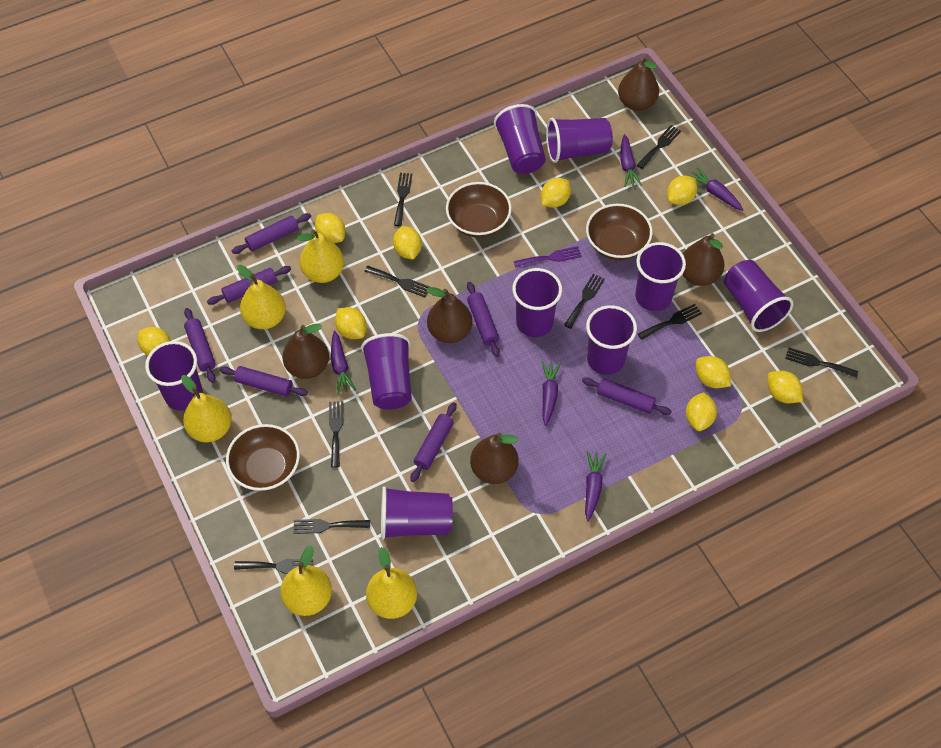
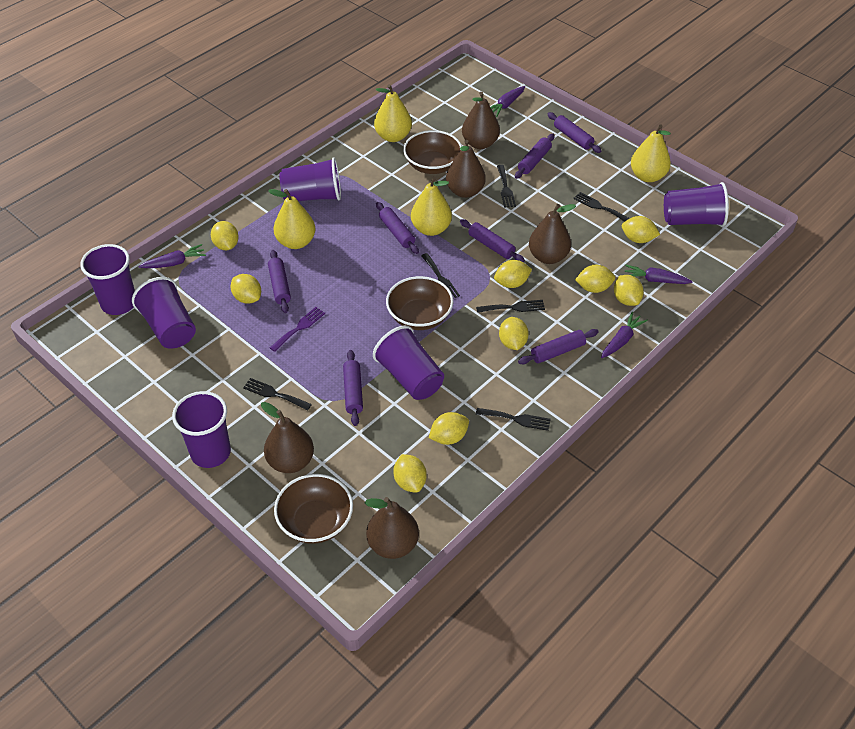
black fork: 9 -> 6
purple carrot: 5 -> 4
purple cup: 9 -> 6
yellow pear: 5 -> 4

